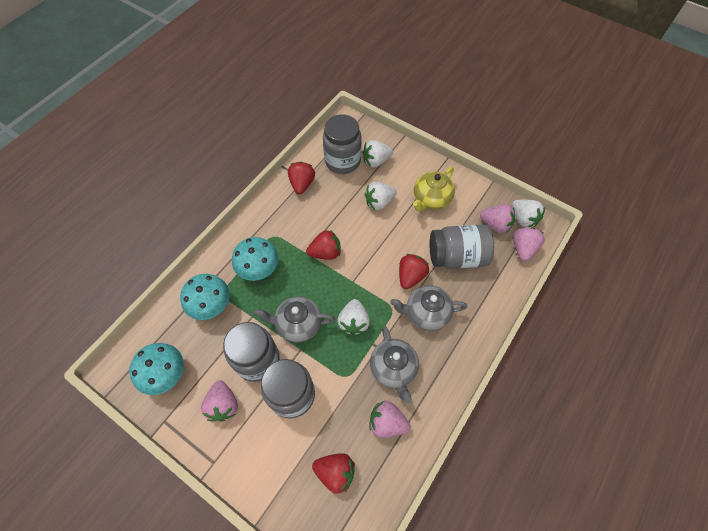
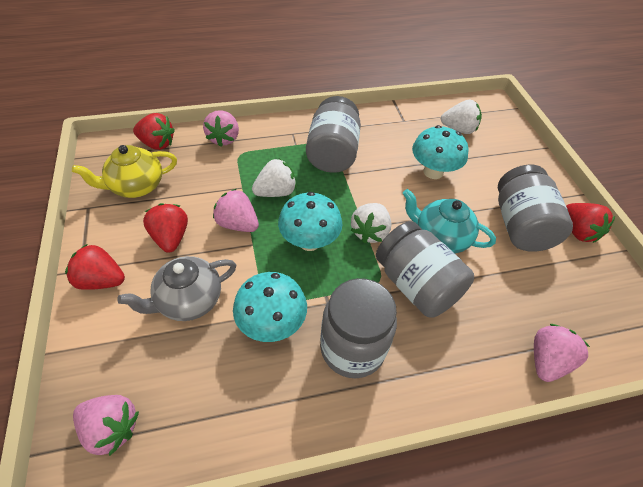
grey teapot: 3 -> 1
turquoise teapot: 0 -> 1
white strawberry: 4 -> 3

